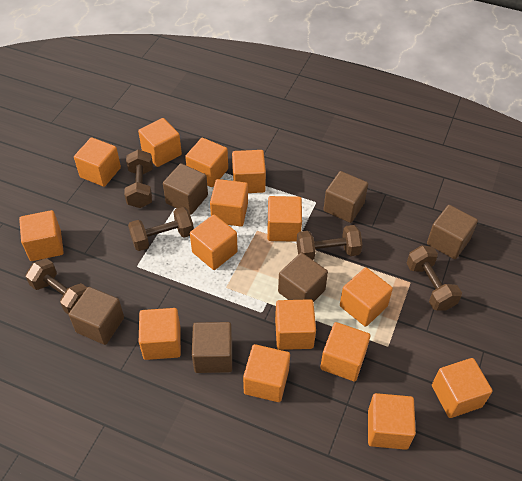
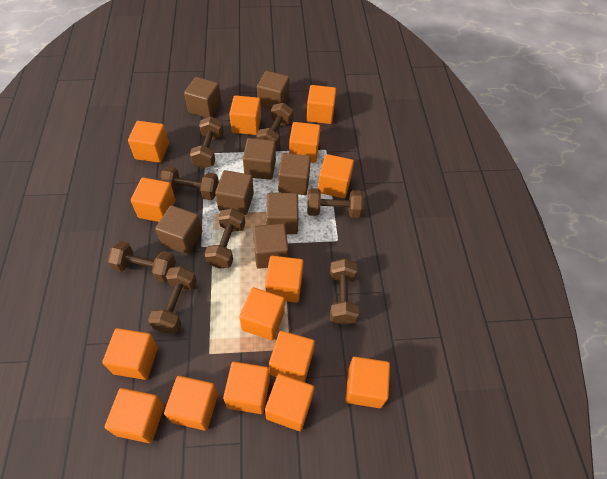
brown cube: 6 -> 8
brown dumbbell: 5 -> 8

